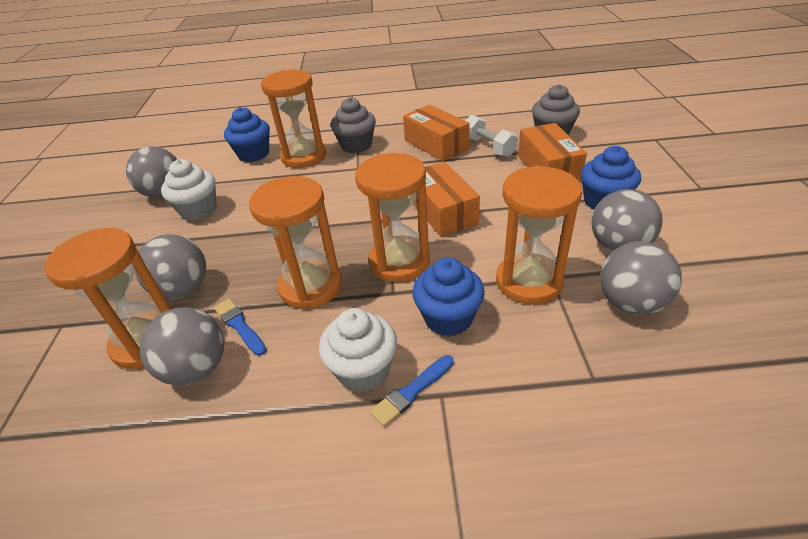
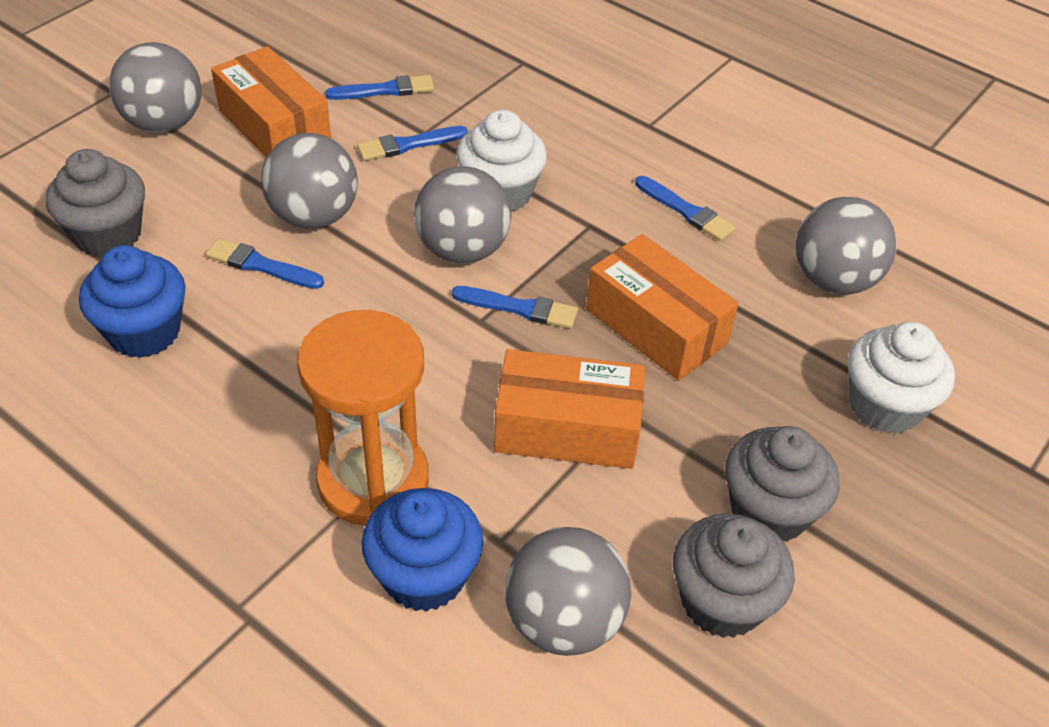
blue brush: 2 -> 5
blue cupcake: 3 -> 2
grey cupcake: 2 -> 3
orange hourglass: 5 -> 1
white dumbbell: 1 -> 0

